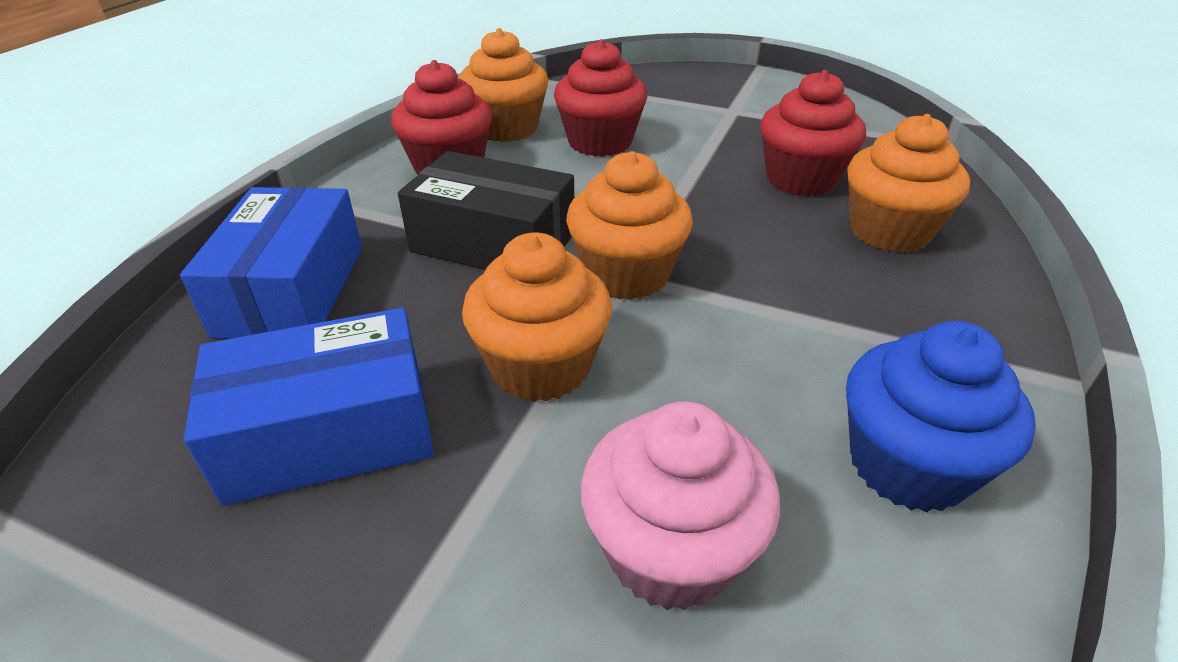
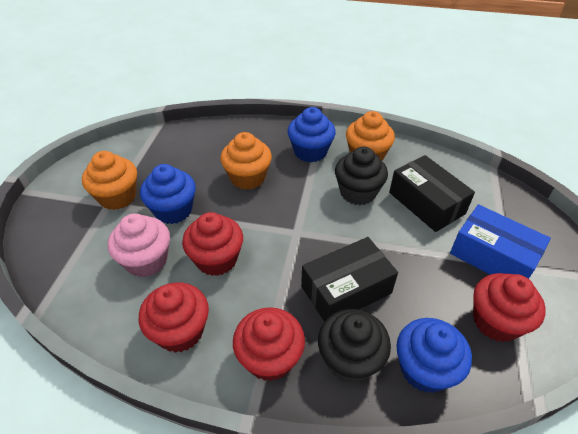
black box: 1 -> 2
black cupcake: 0 -> 2
blue box: 2 -> 1
blue cupcake: 1 -> 3
orange cupcake: 4 -> 3
red cupcake: 3 -> 4

